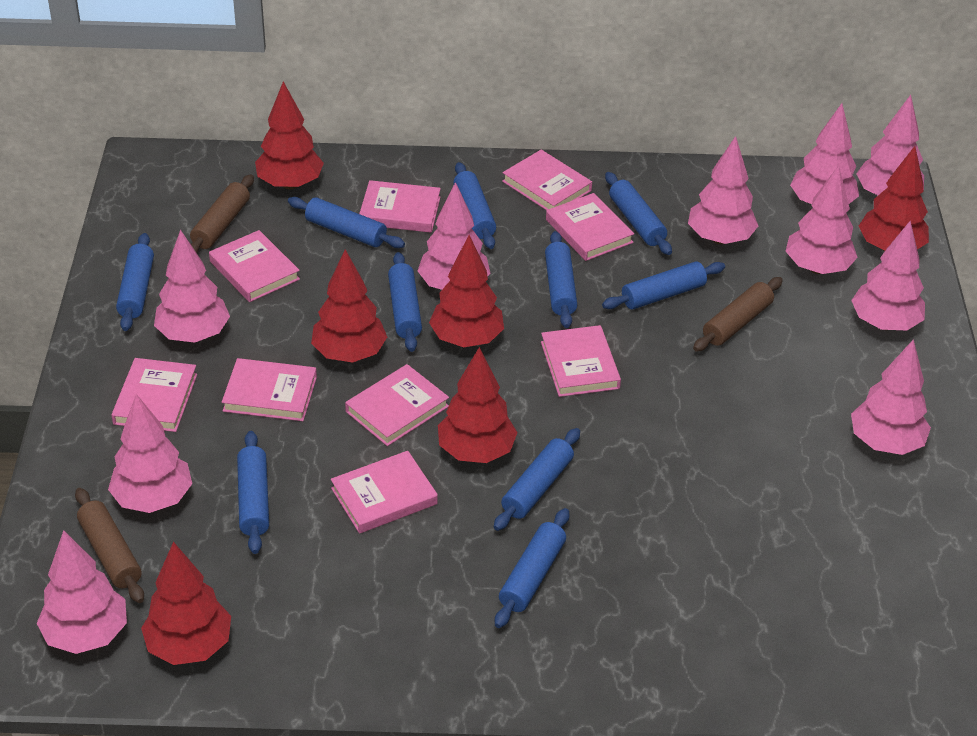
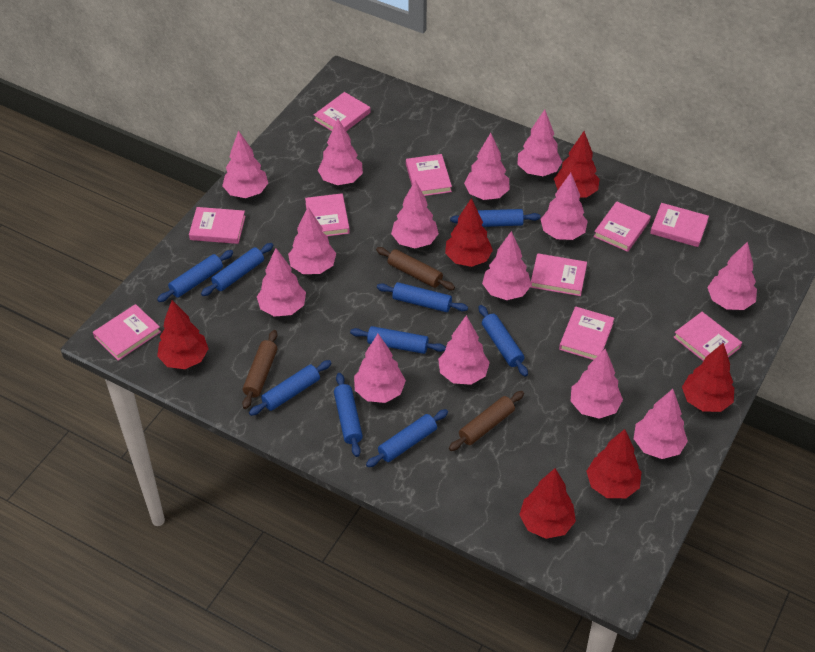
blue rolling pin: 10 -> 9
pink book: 9 -> 10
pink tree: 10 -> 14

